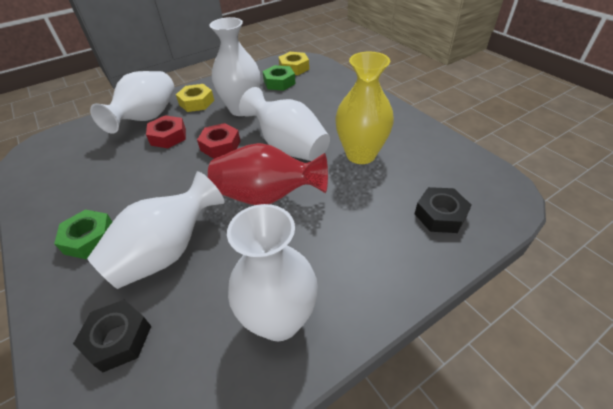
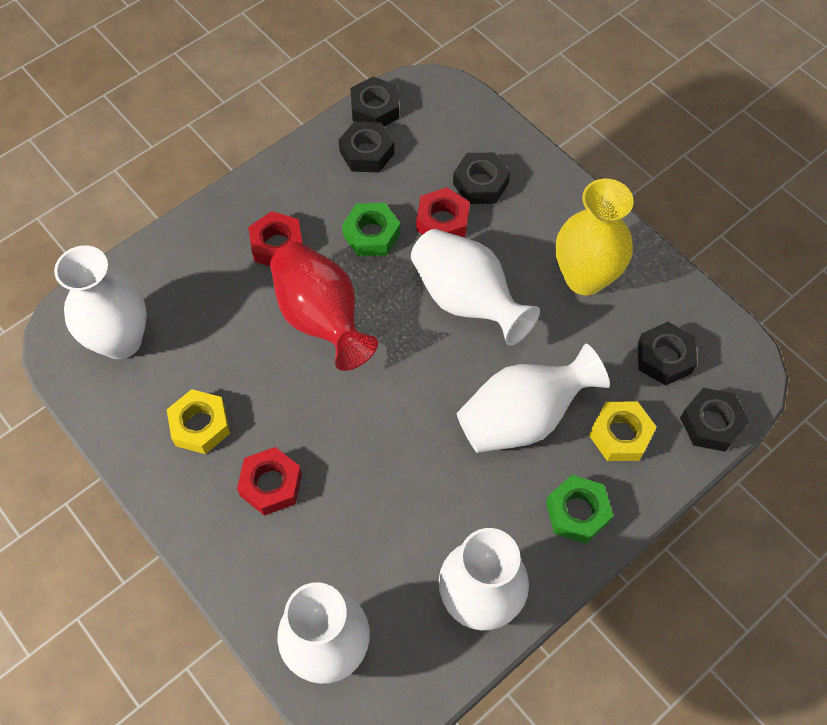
black nut: 2 -> 5
red nut: 2 -> 3

